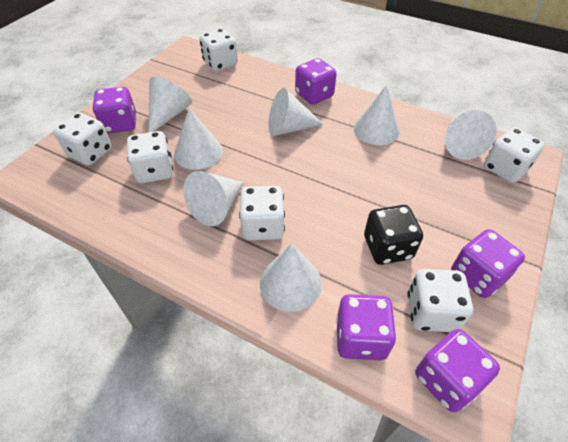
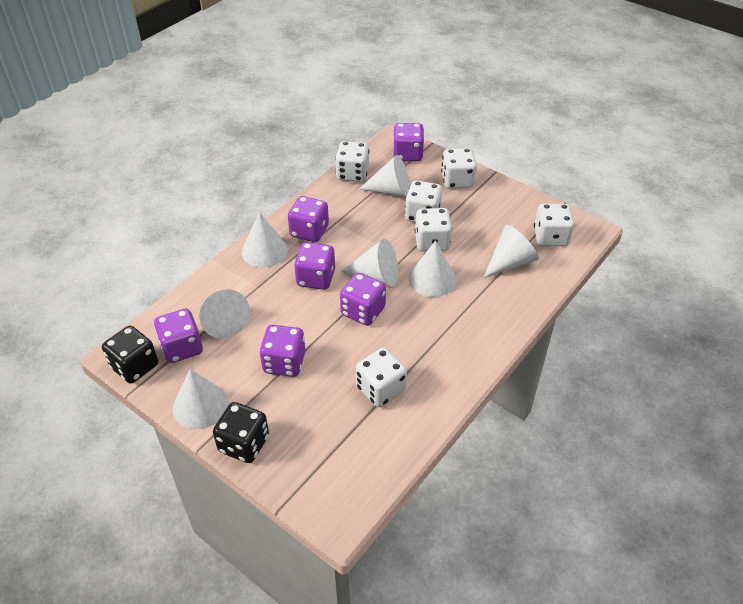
black dice: 1 -> 2
purple dice: 5 -> 6

